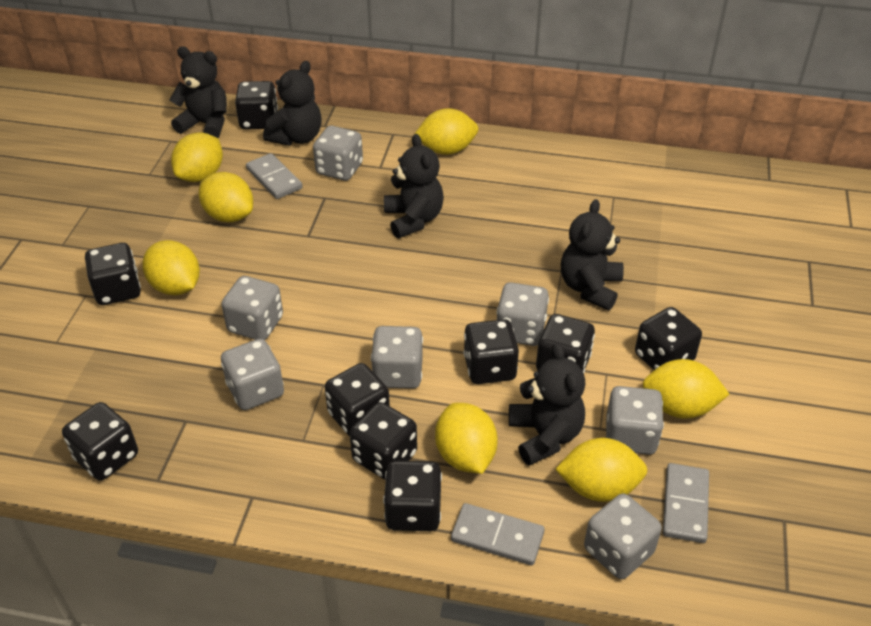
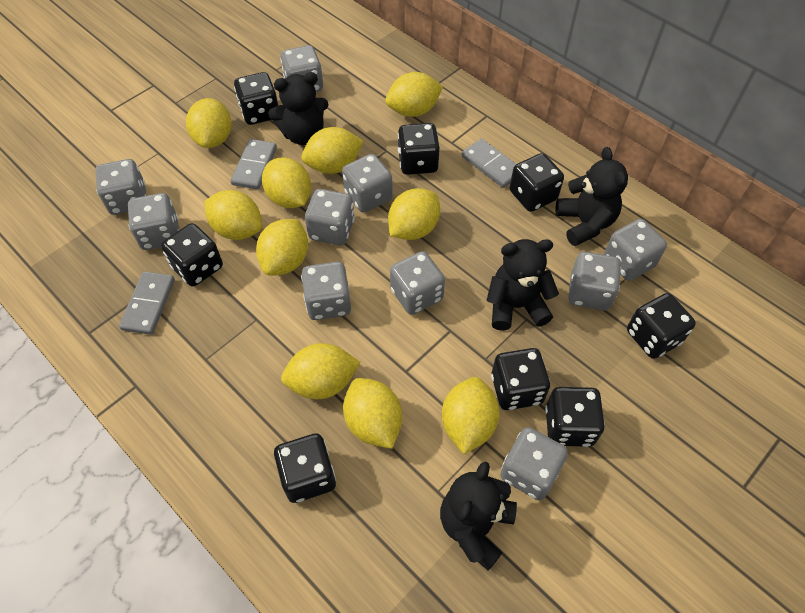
black dice: 9 -> 8
black teddy bear: 5 -> 4
grey dice: 7 -> 10
yellow lemon: 7 -> 10

